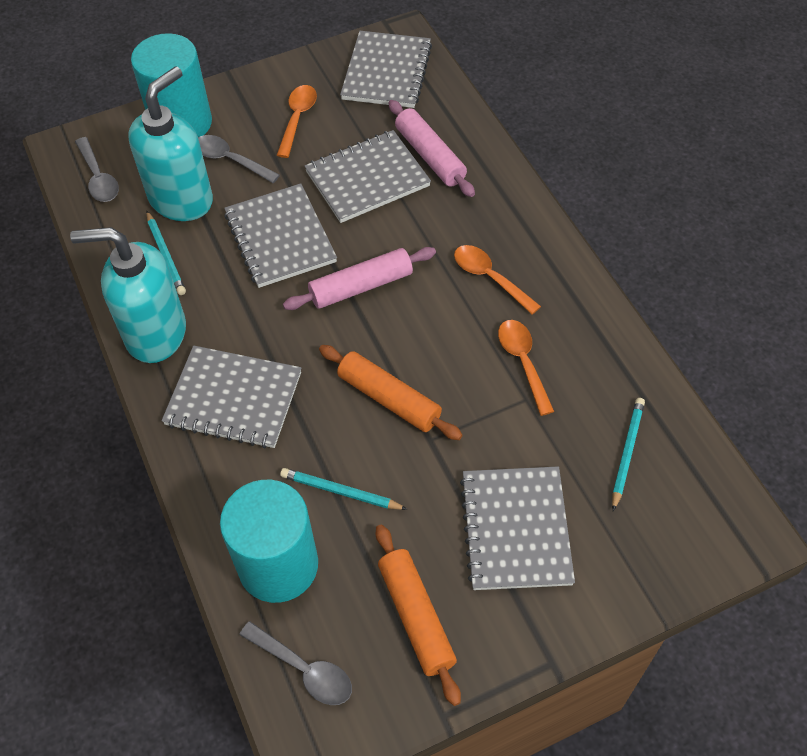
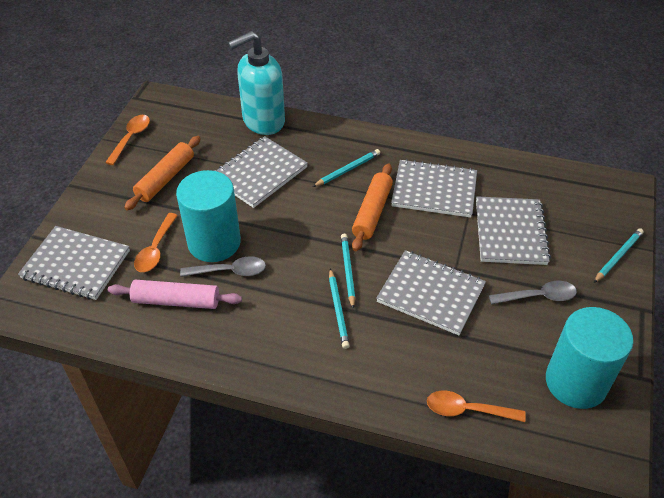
grey spoon: 3 -> 2
pink rolling pin: 2 -> 1
turquoise pencil: 3 -> 4
turquoise soap dispenser: 2 -> 1

